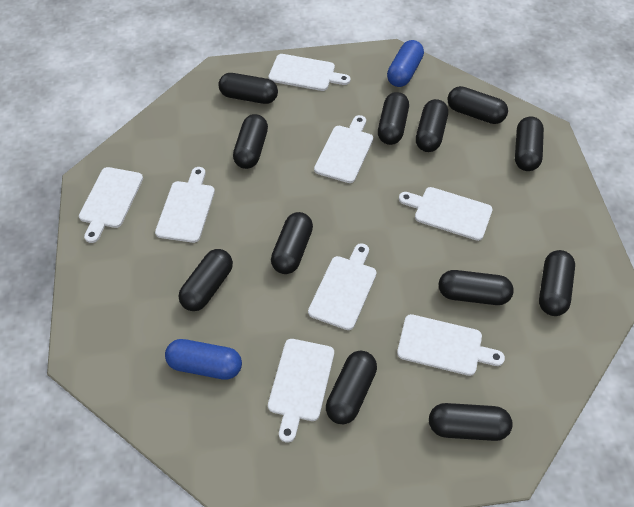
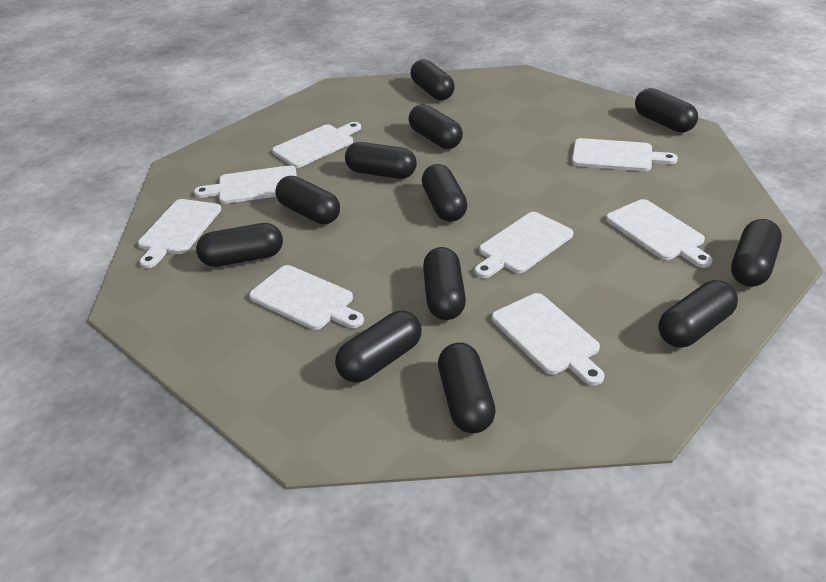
blue capsule: 2 -> 0

